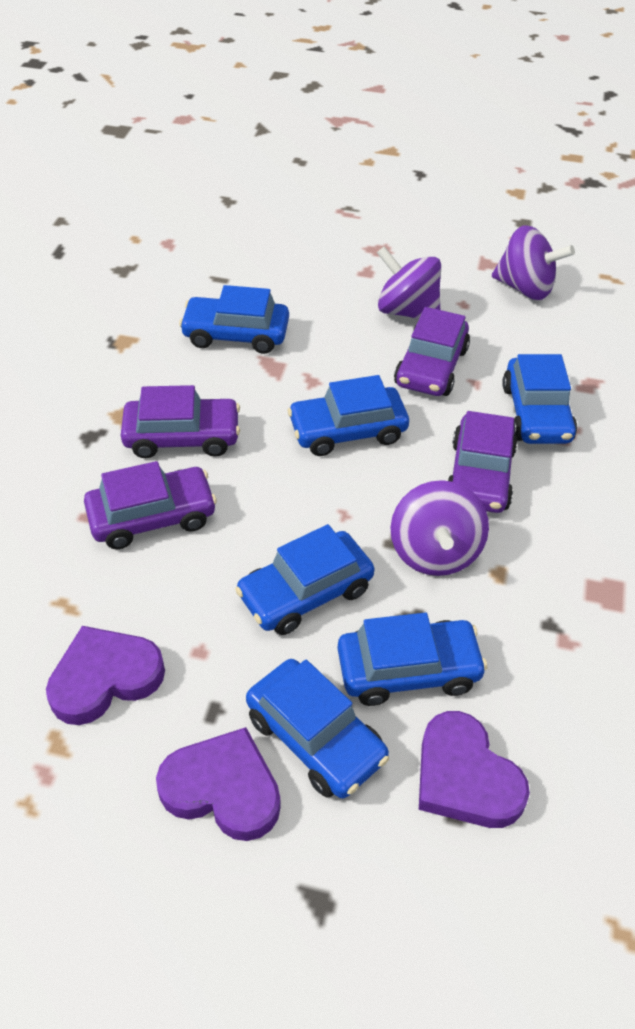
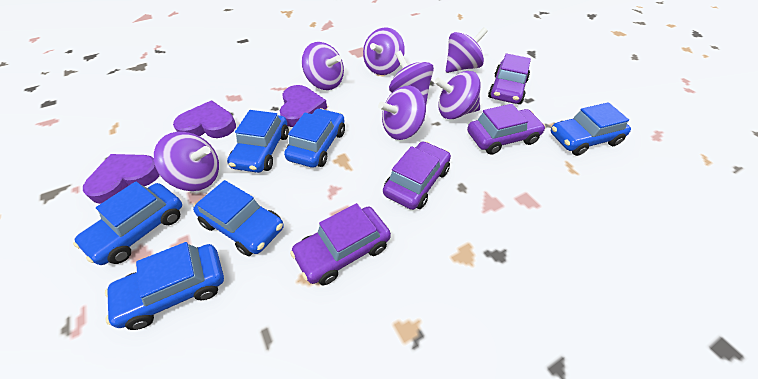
purple spinning top: 3 -> 7

